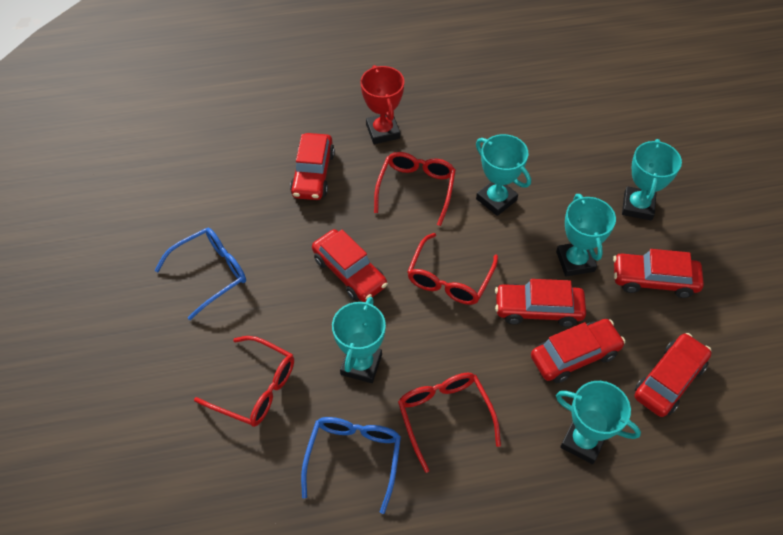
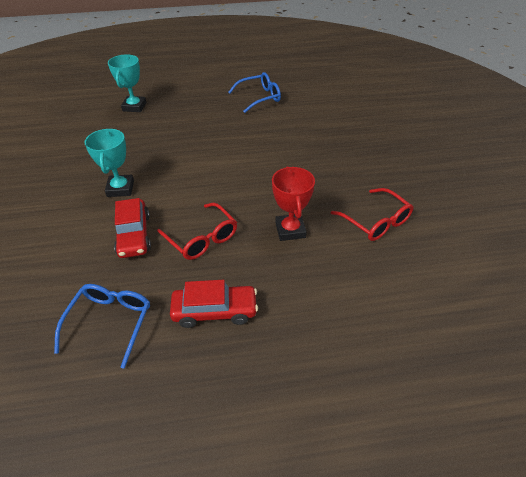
red car: 6 -> 2
red glasses: 4 -> 2
turquoise trophy: 5 -> 2

